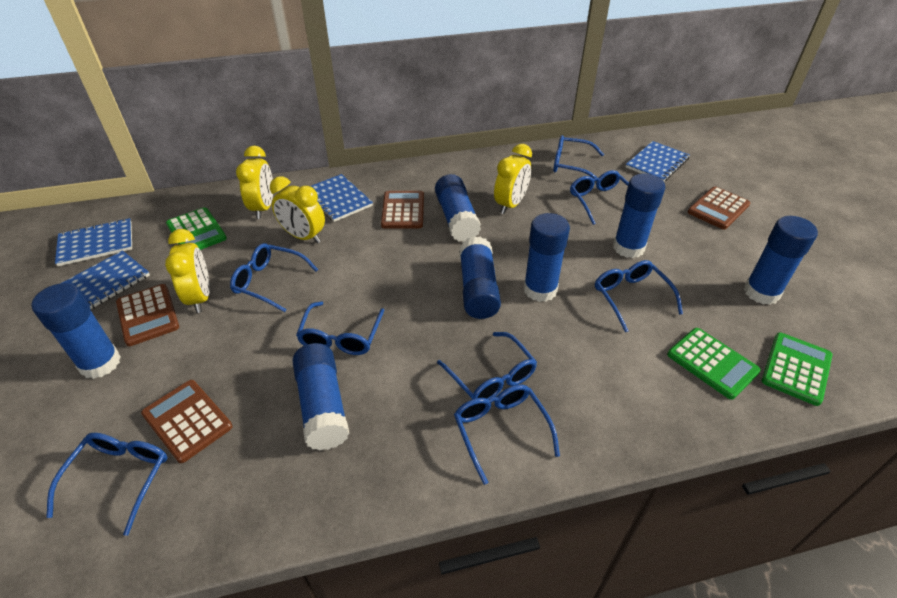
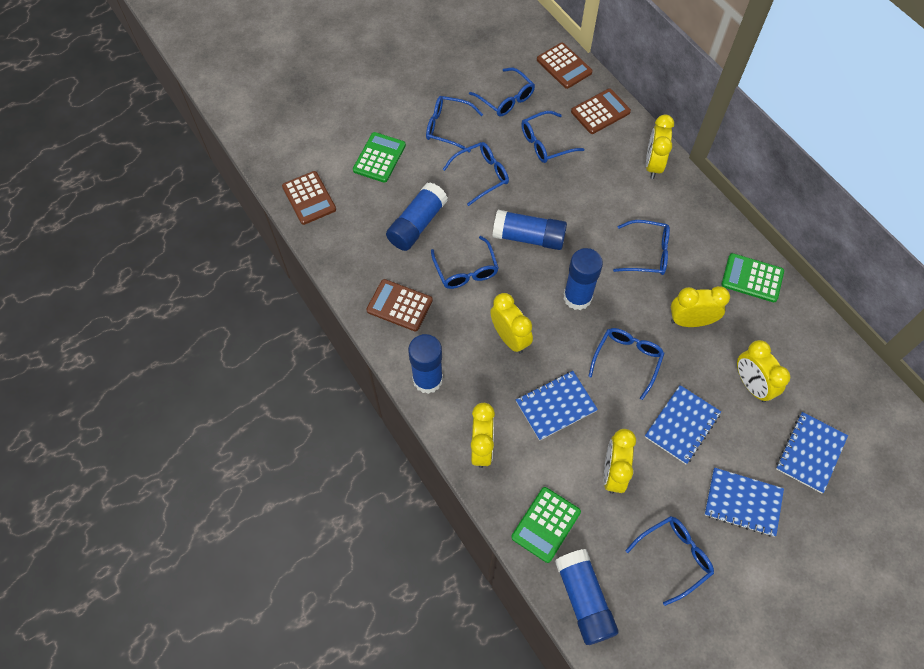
blue glue stick: 7 -> 5
yellow clock: 4 -> 6

